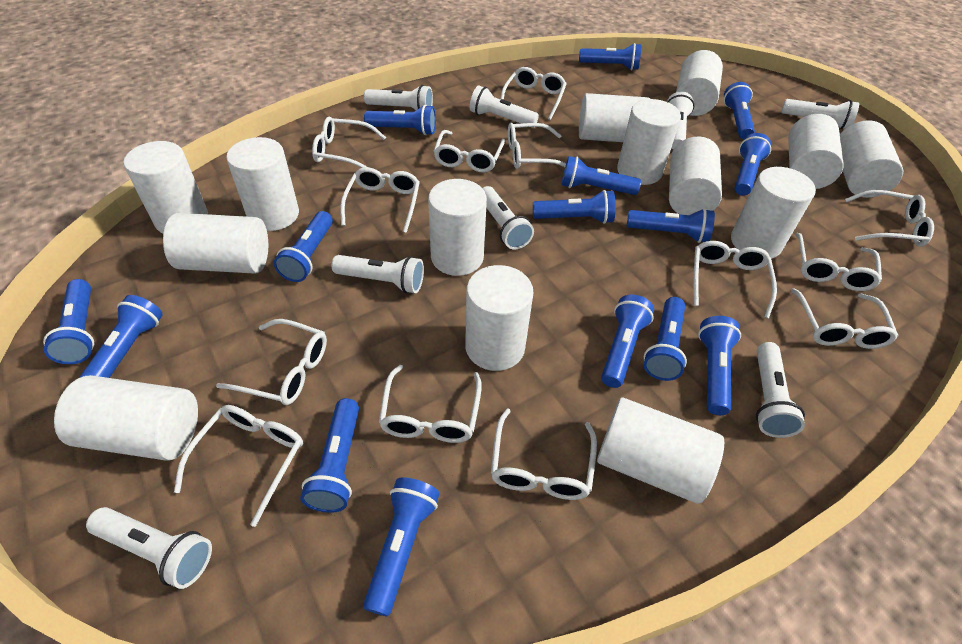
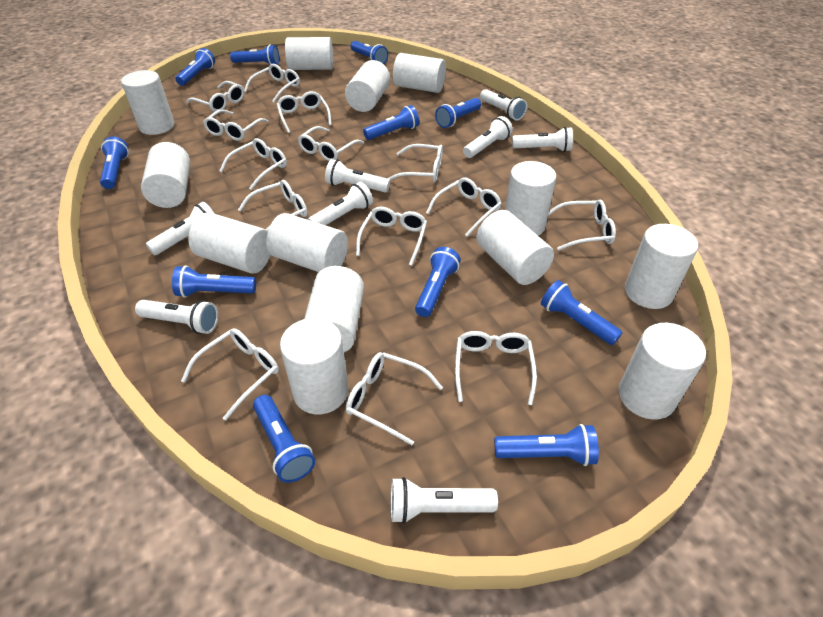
blue flashlight: 15 -> 11
white cylinder: 14 -> 13
white glasses: 13 -> 14

